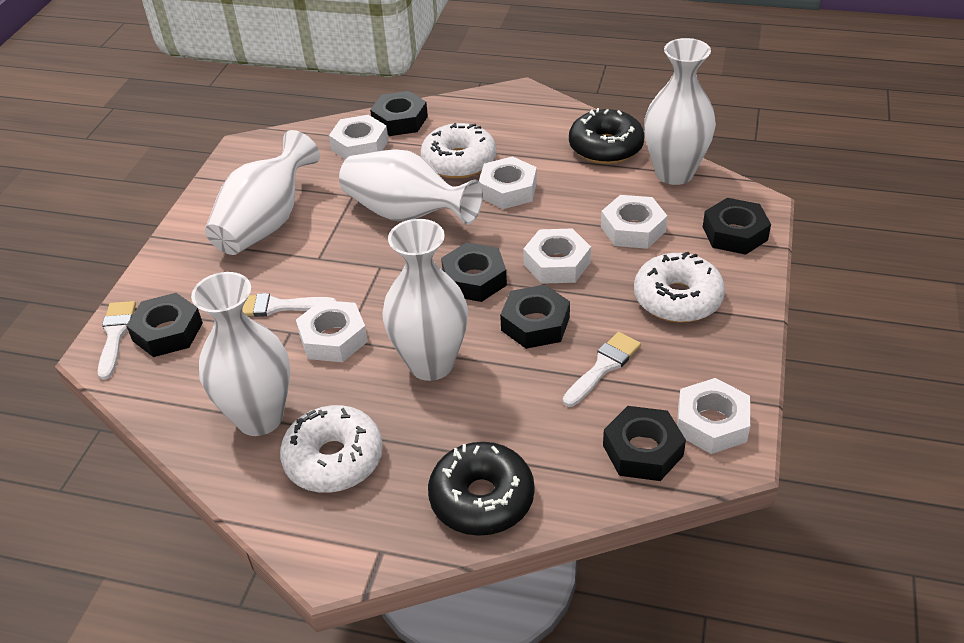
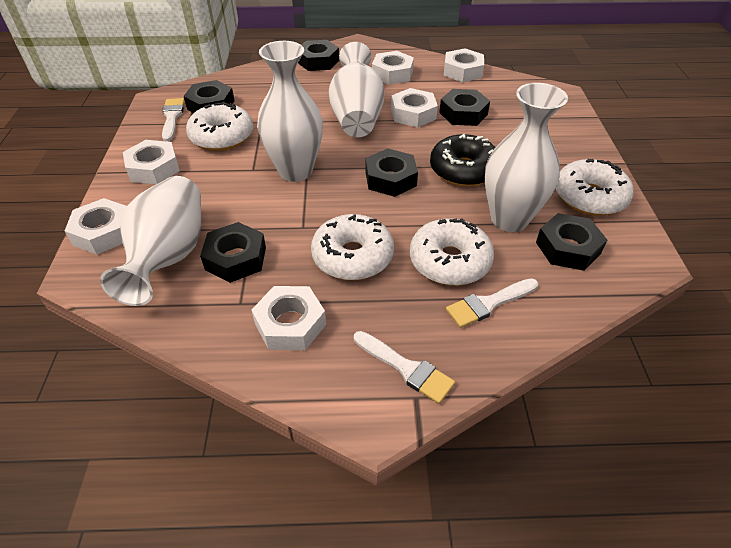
black donut: 2 -> 1
white donut: 3 -> 4
white vase: 5 -> 4

